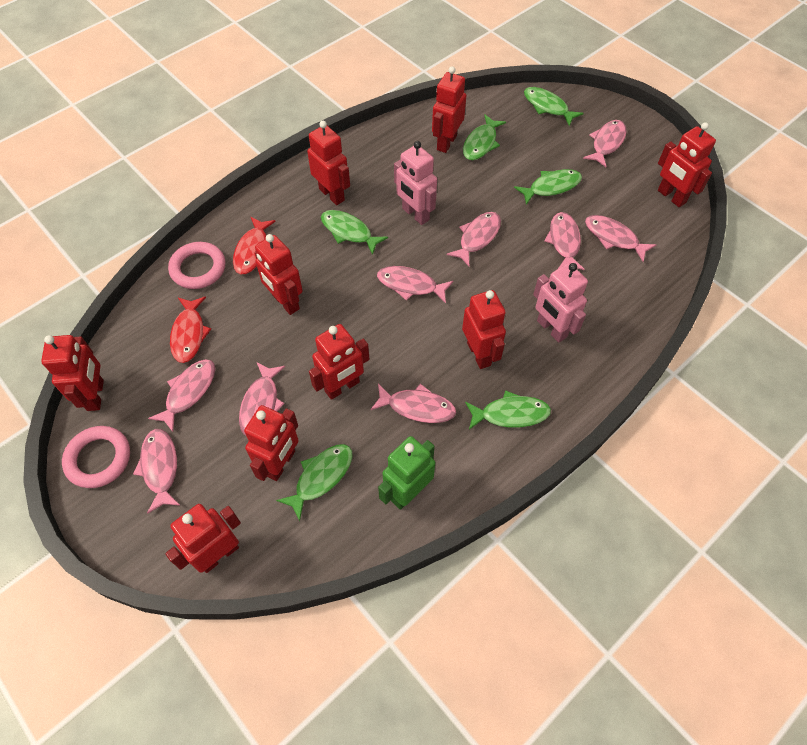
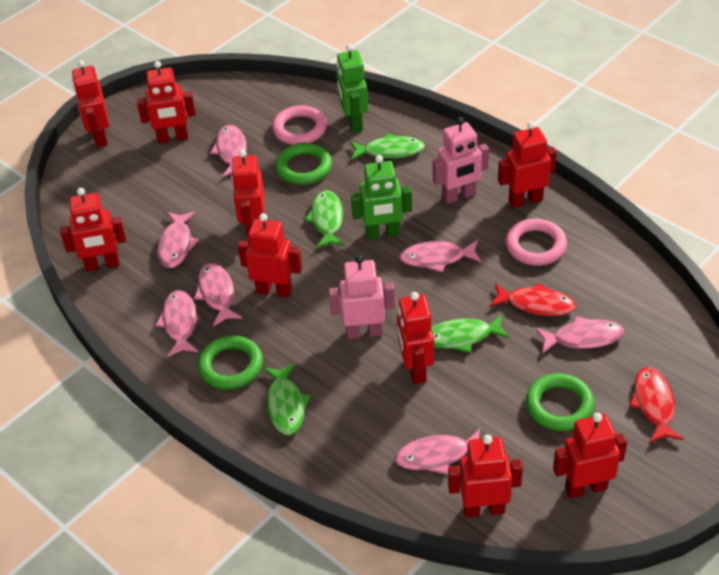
green fish: 6 -> 4
green ring: 0 -> 3
green robot: 1 -> 2
pink fish: 9 -> 7

